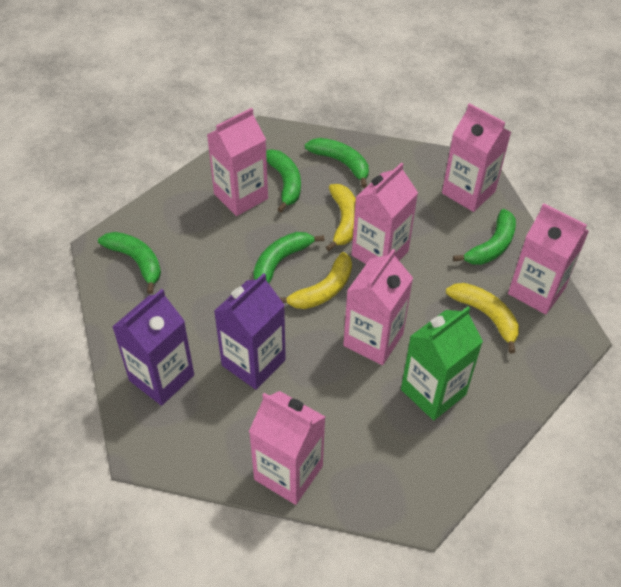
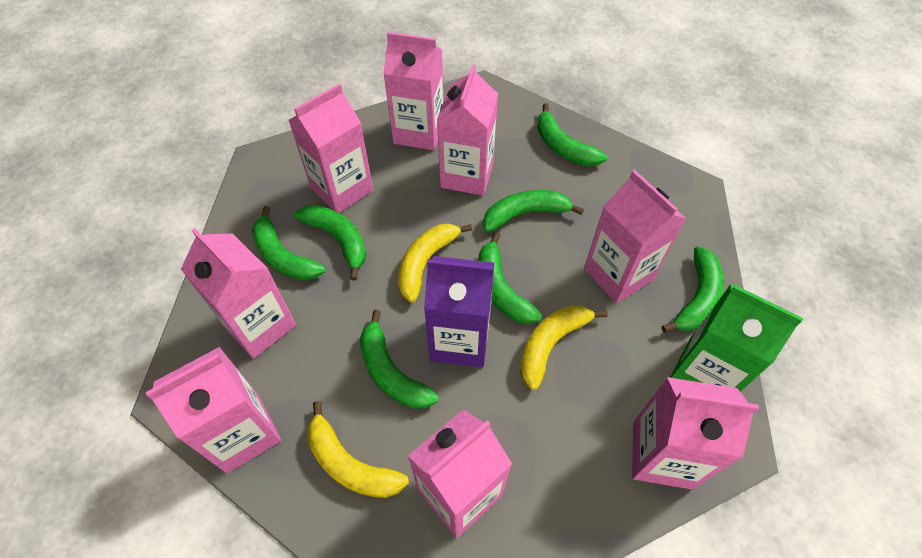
green banana: 5 -> 7
pink carton: 6 -> 8
purple carton: 2 -> 1

